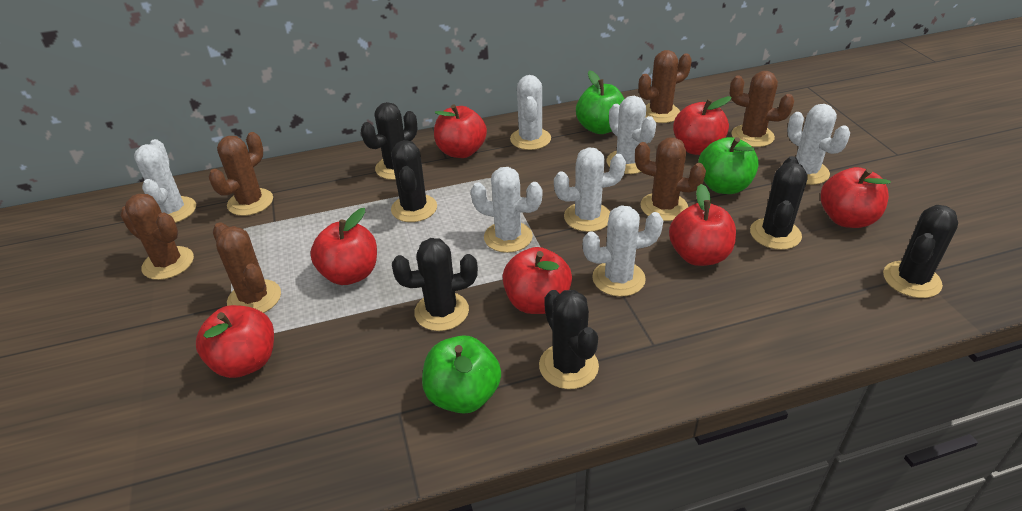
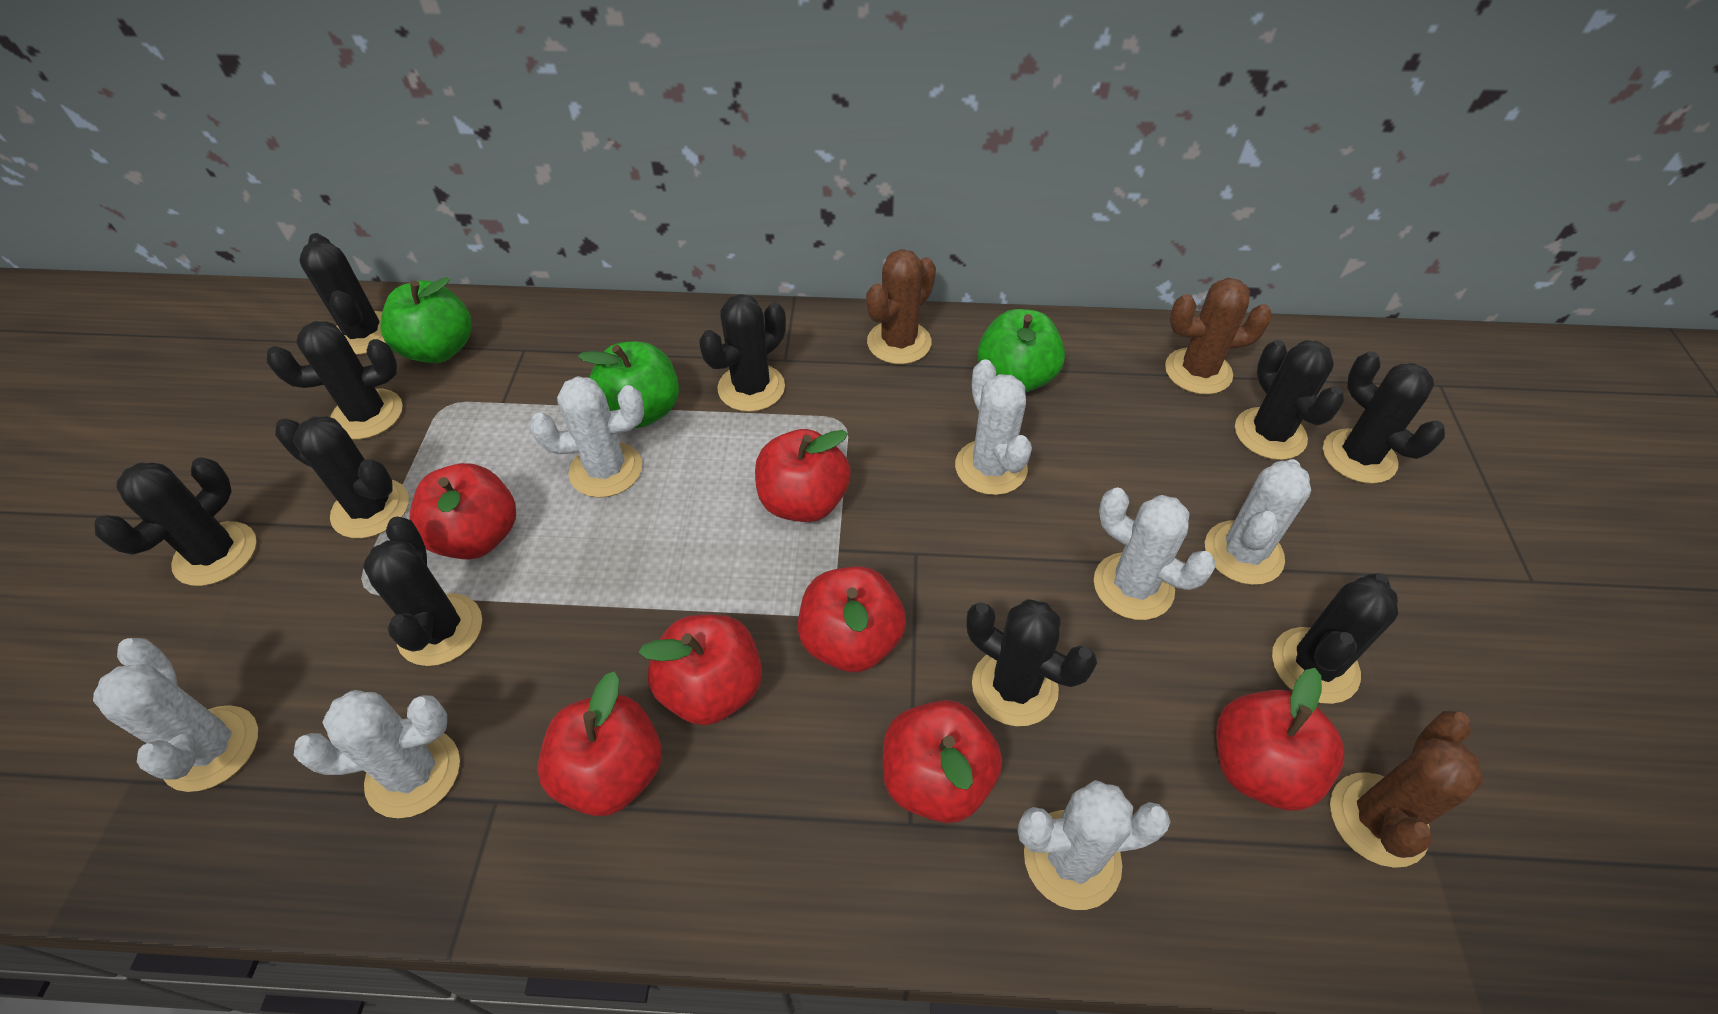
black cactus: 6 -> 10
brown cactus: 6 -> 3

